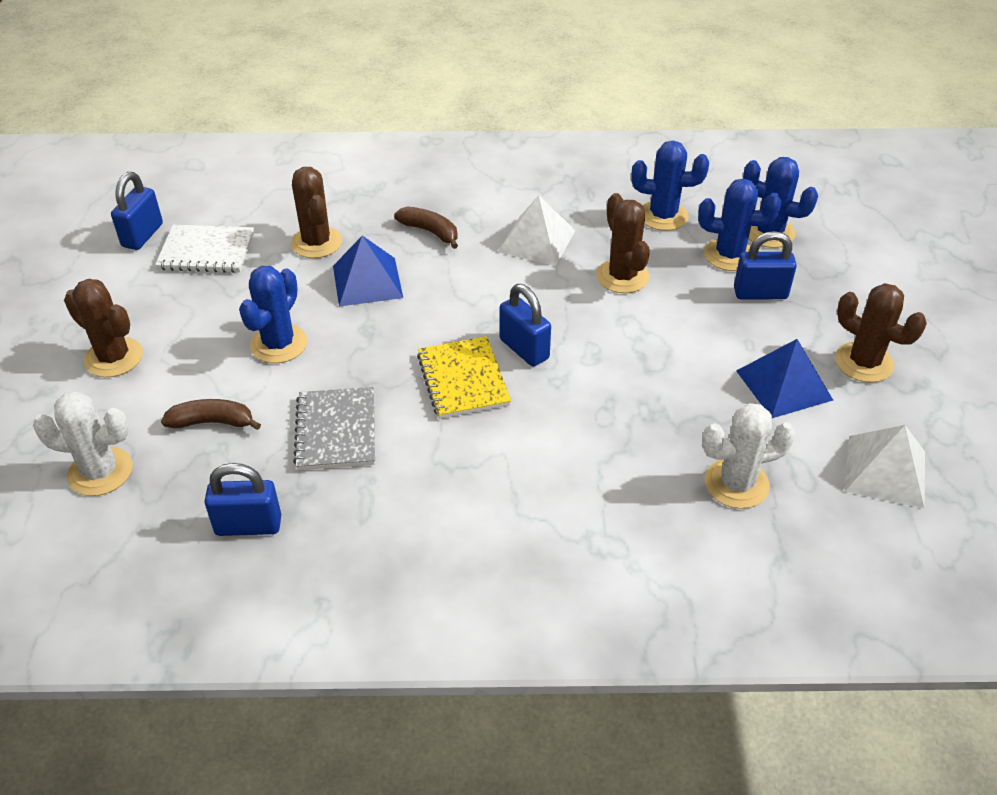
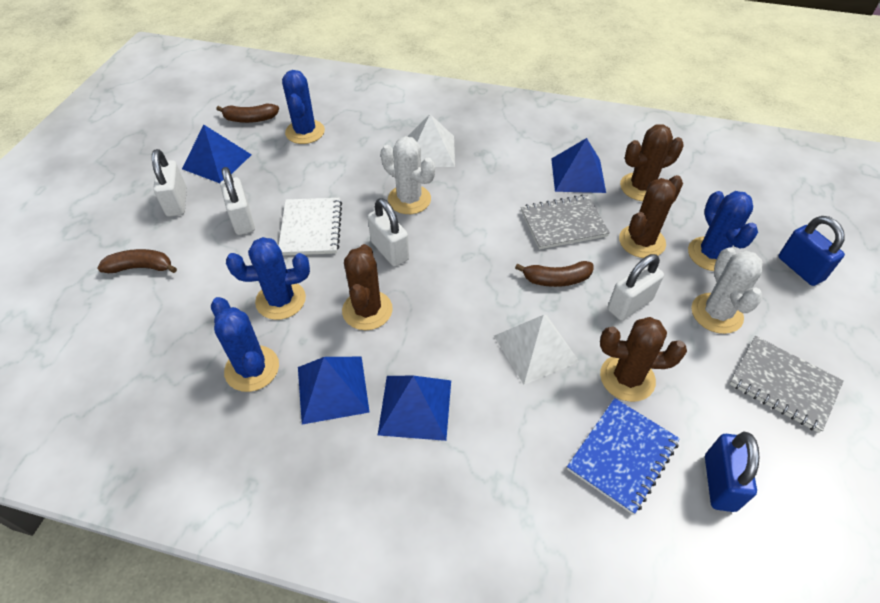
blue notebook: 0 -> 1
blue padlock: 4 -> 2
blue pyramid: 2 -> 4
brown banana: 2 -> 3
grey notebook: 1 -> 2
white padlock: 0 -> 4
yellow notebook: 1 -> 0

